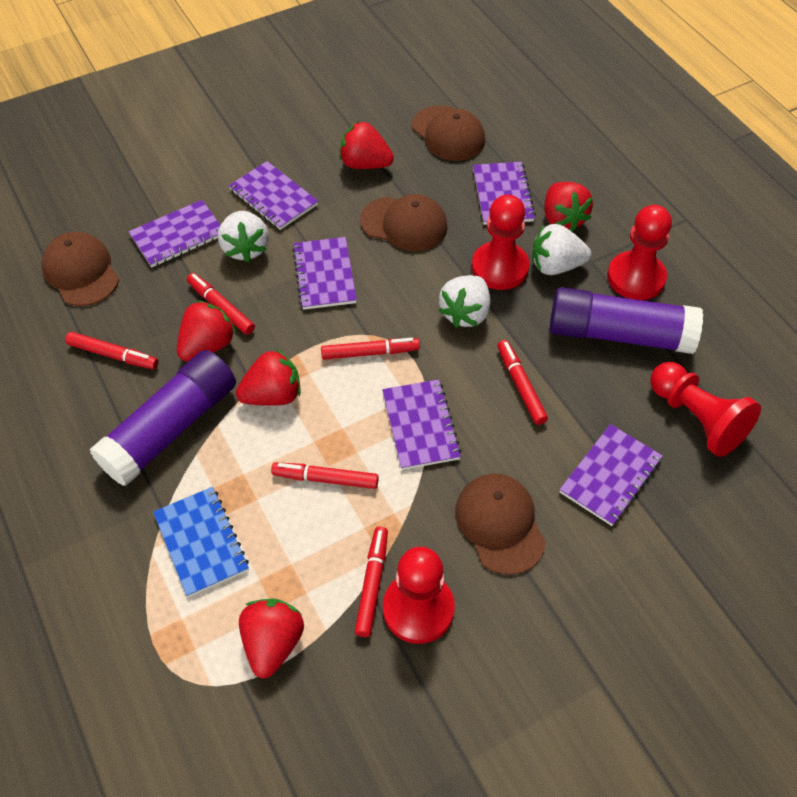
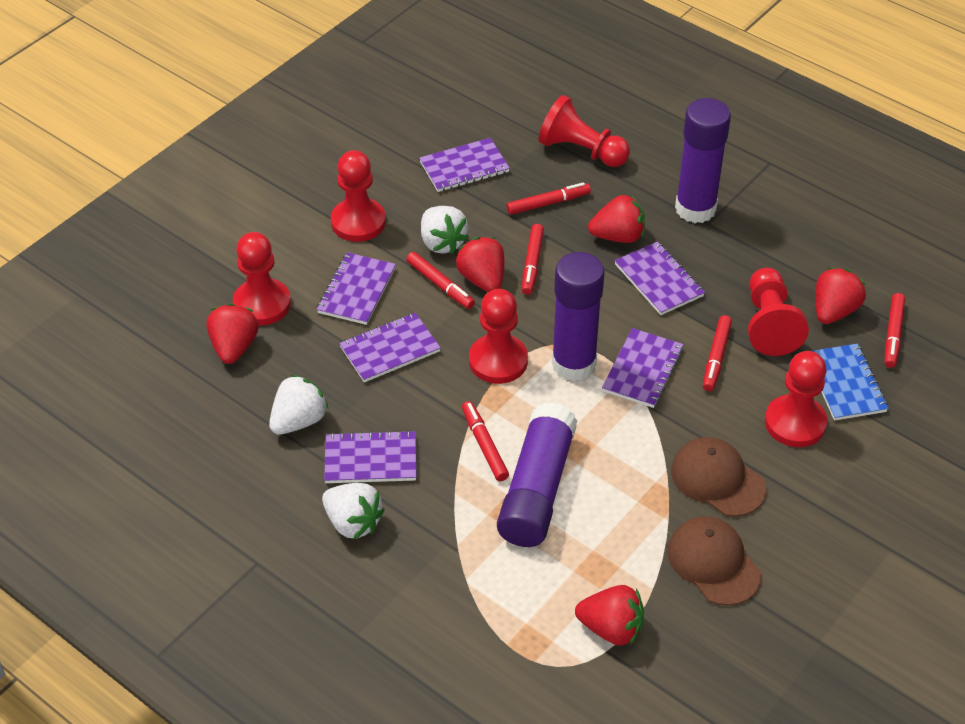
brown cap: 4 -> 2
purple glue stick: 2 -> 3
red pawn: 4 -> 6

